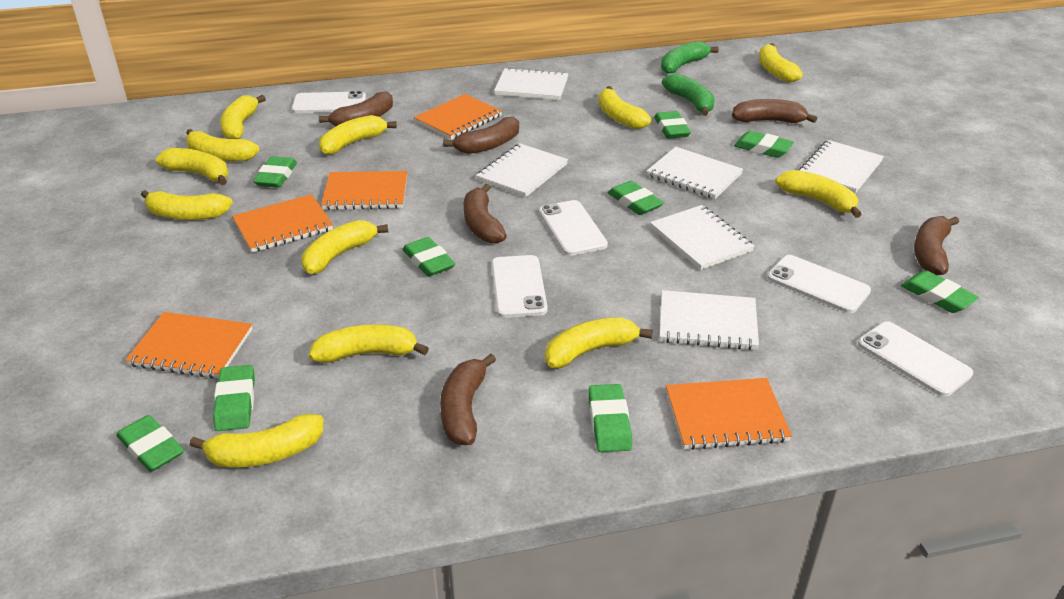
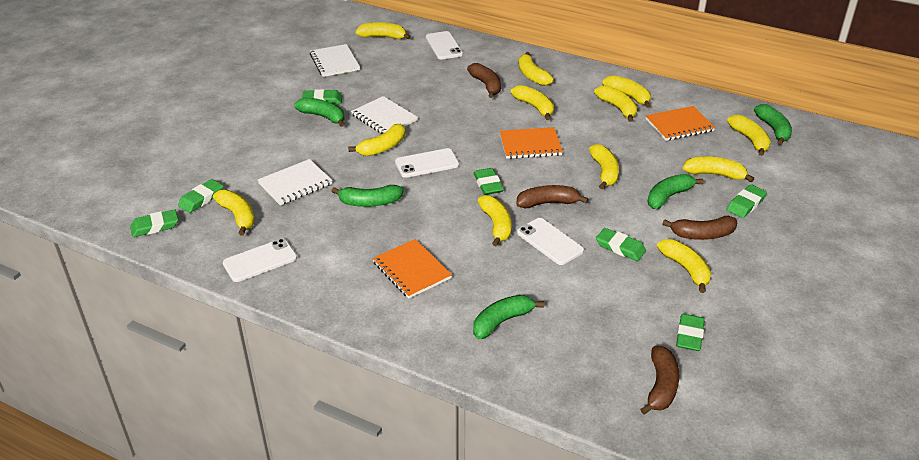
brown banana: 6 -> 4
green banana: 2 -> 5
green eraser: 9 -> 7
orange notebook: 5 -> 3
white notebook: 6 -> 3
white phone: 5 -> 4

